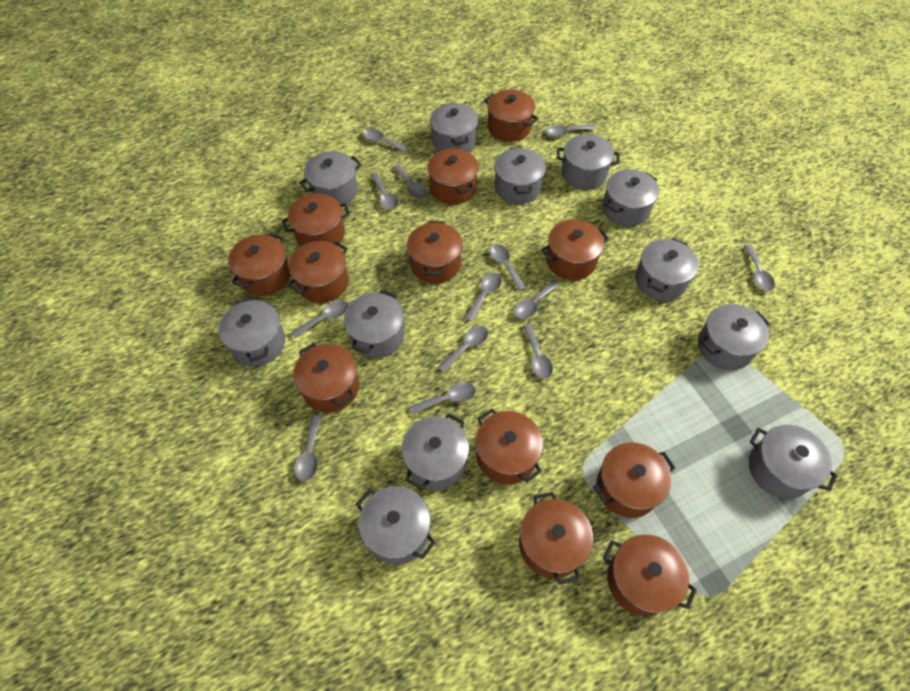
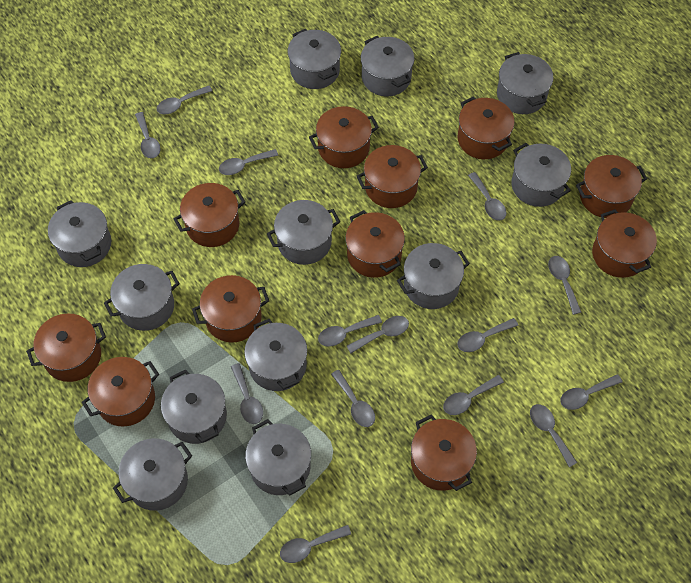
brown pot: 12 -> 11
grey spoon: 13 -> 14

